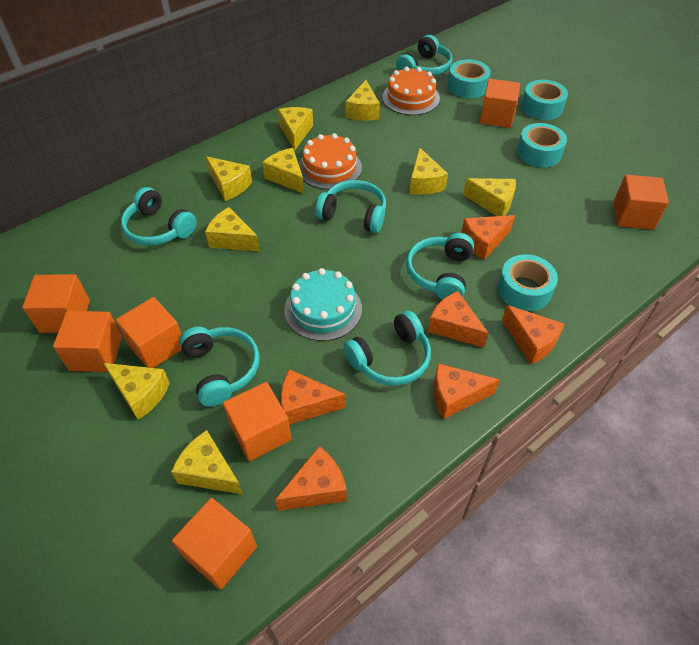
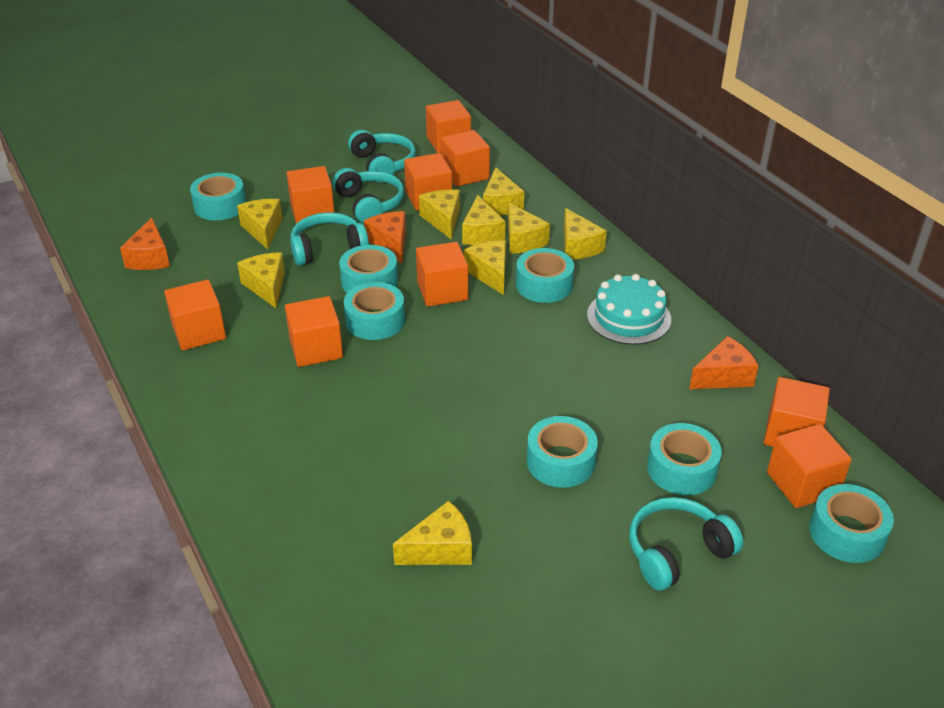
orange cake: 2 -> 0
orange cheese: 6 -> 3
orange cube: 7 -> 9
turquoise headphones: 6 -> 4
turquoise tape: 4 -> 7

